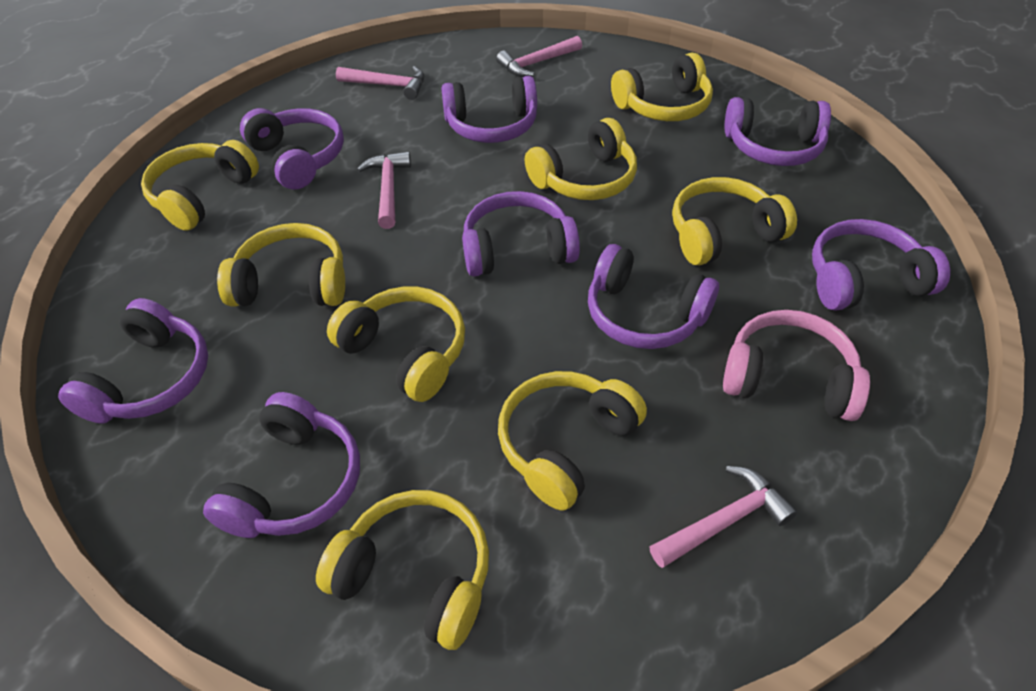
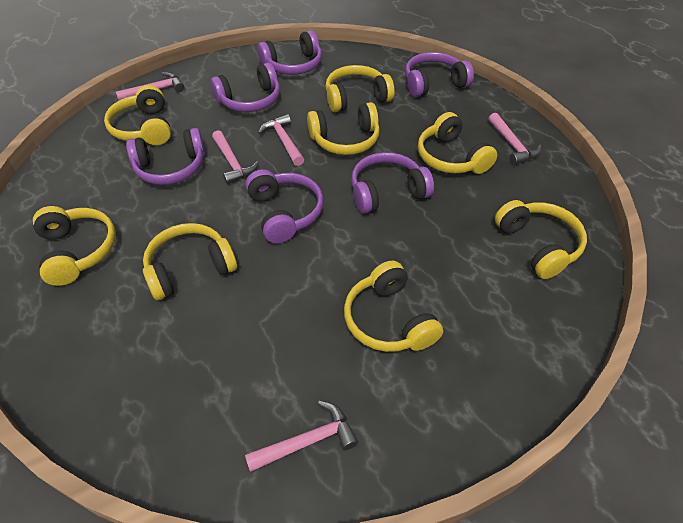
pink hammer: 4 -> 5
pink headphones: 1 -> 0
purple headphones: 8 -> 6

